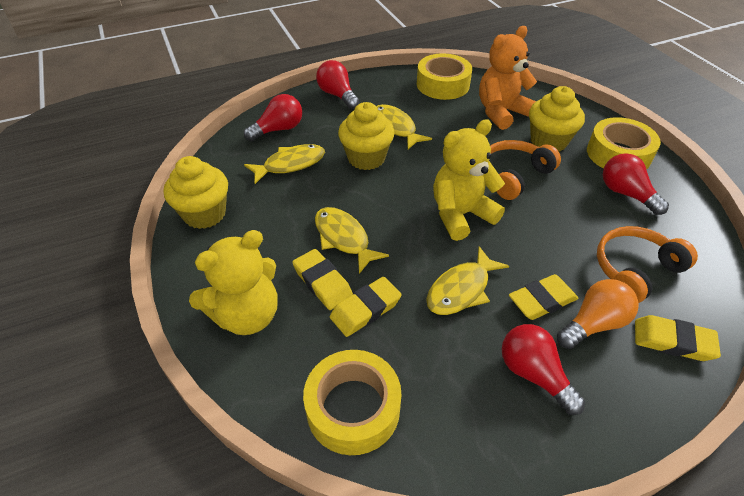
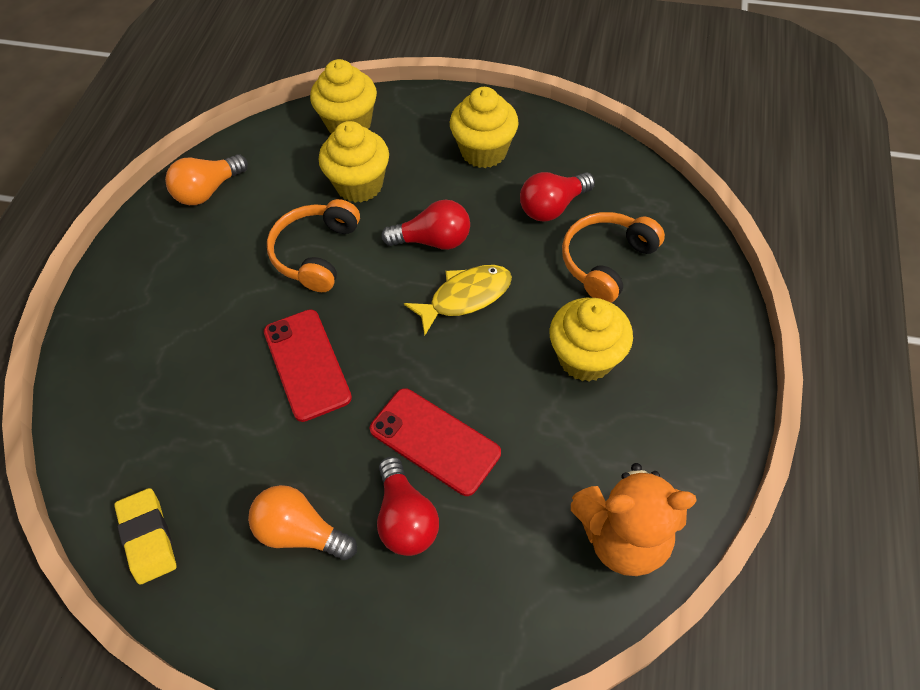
orange light bulb: 1 -> 2
red light bulb: 4 -> 3
red phone: 0 -> 2
yellow cupcake: 3 -> 4
yellow eraser: 4 -> 1
yellow fish: 4 -> 1
yellow tape: 3 -> 0
yellow teddy bear: 2 -> 0

